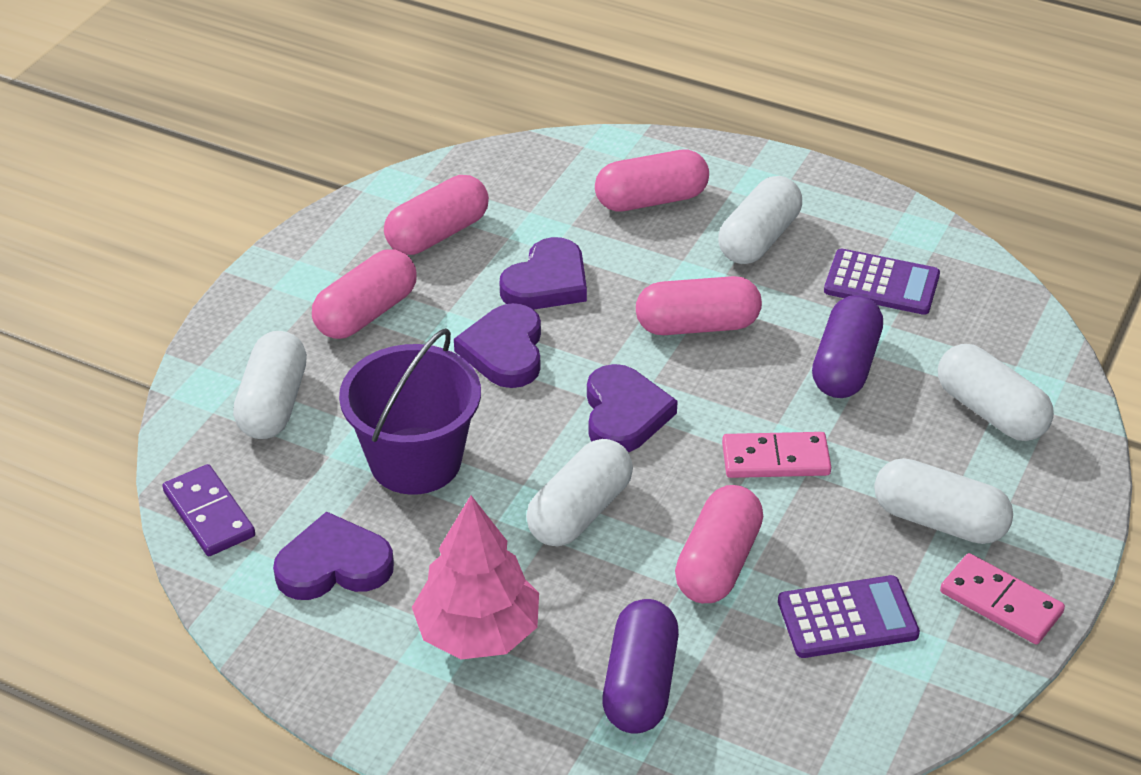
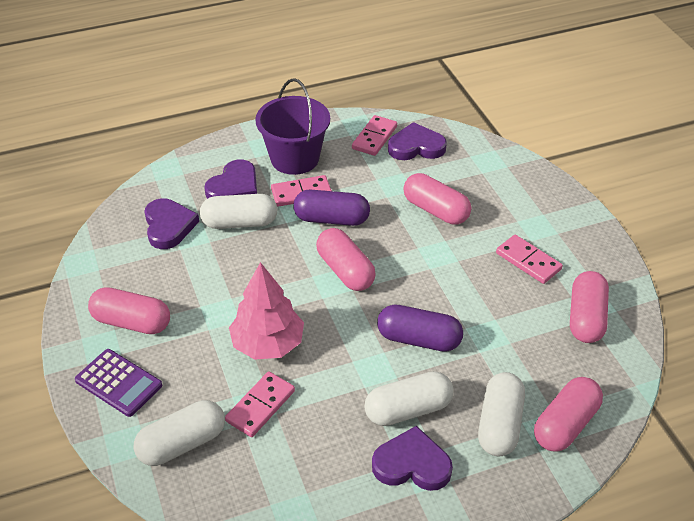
pink domino: 2 -> 4
purple calculator: 2 -> 1
purple domino: 1 -> 0
white capsule: 5 -> 4

